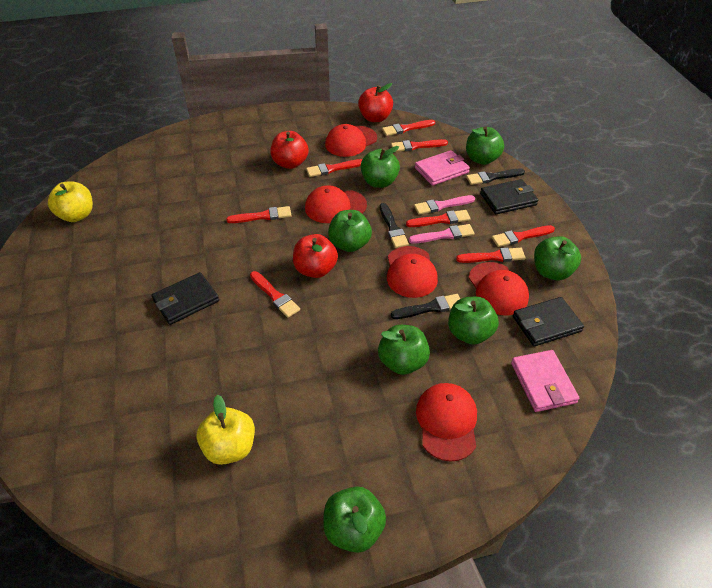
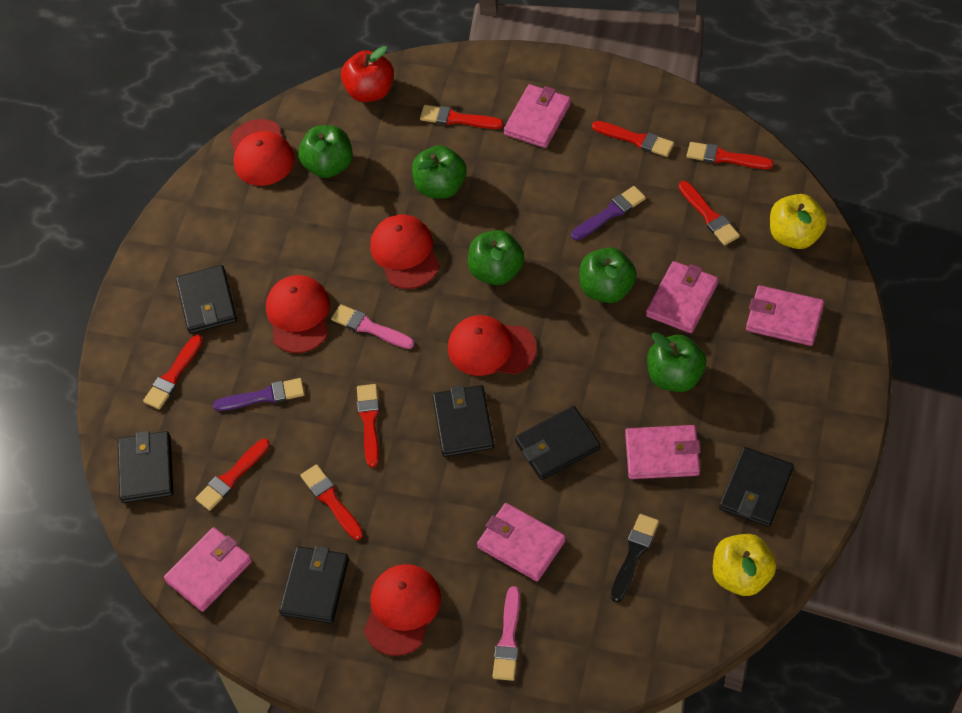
black brush: 3 -> 1
black wallet: 3 -> 6
green apple: 7 -> 5
pink wallet: 2 -> 6
purple brush: 0 -> 2
red apple: 3 -> 1

